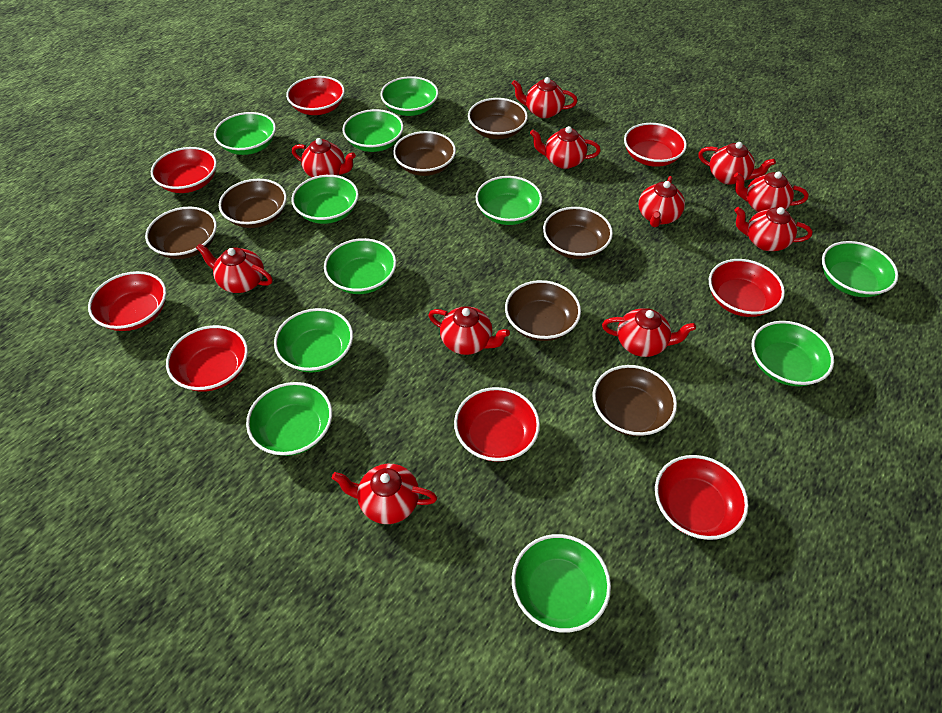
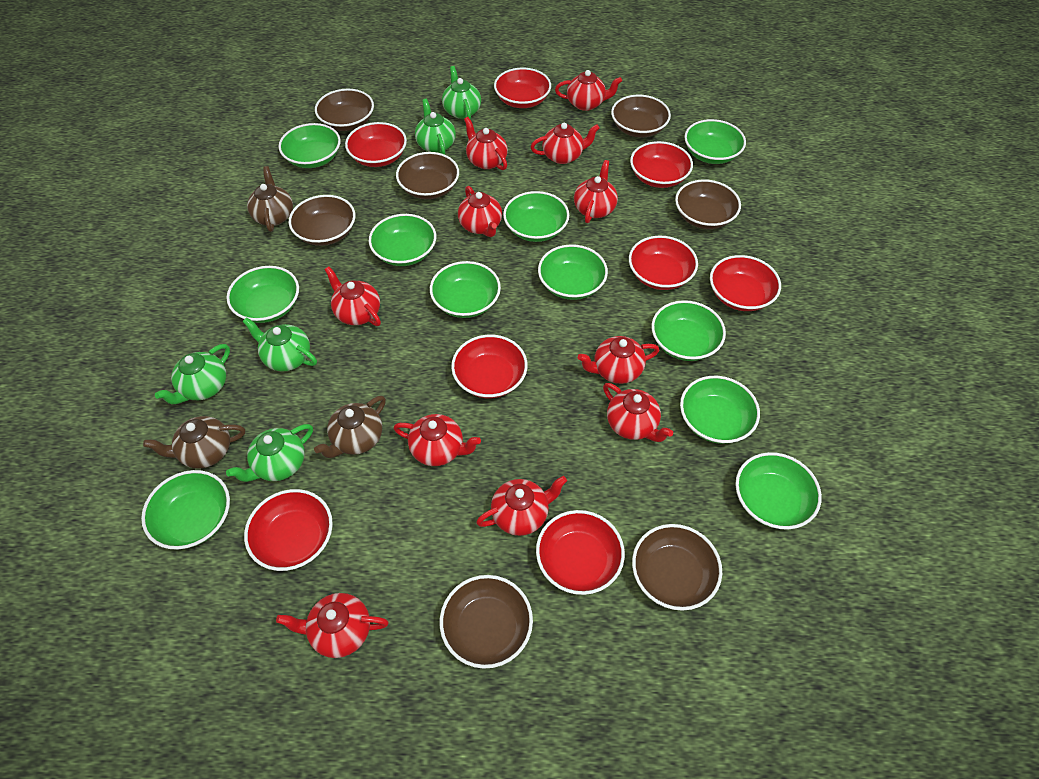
brown teapot: 0 -> 3
green teapot: 0 -> 5

